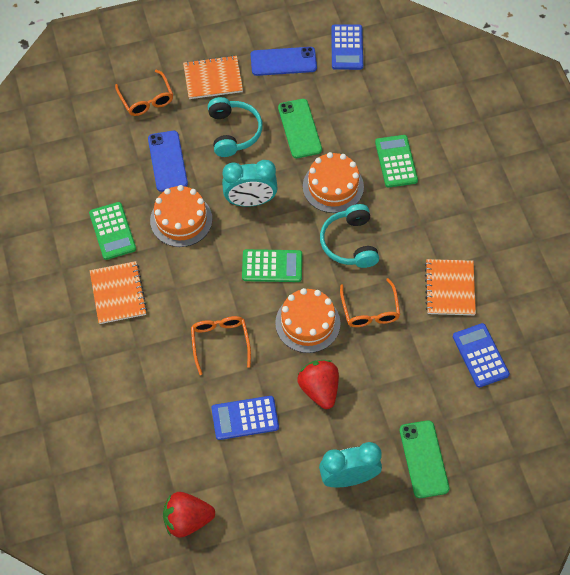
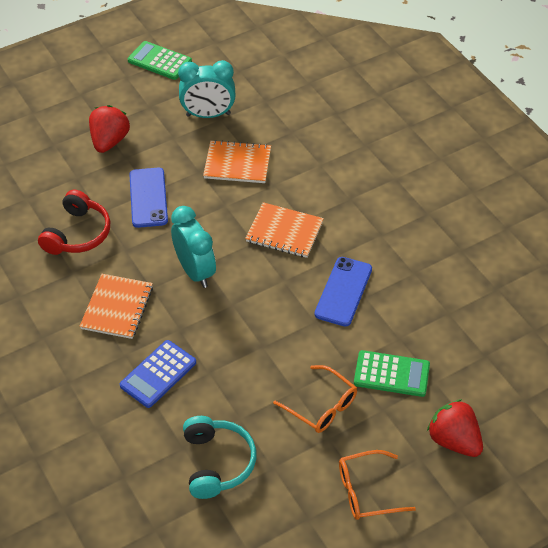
blue calculator: 3 -> 1
green calculator: 3 -> 2
green phone: 2 -> 0
orange cake: 3 -> 0
orange glasses: 3 -> 2
red headphones: 0 -> 1
turquoise headphones: 2 -> 1

